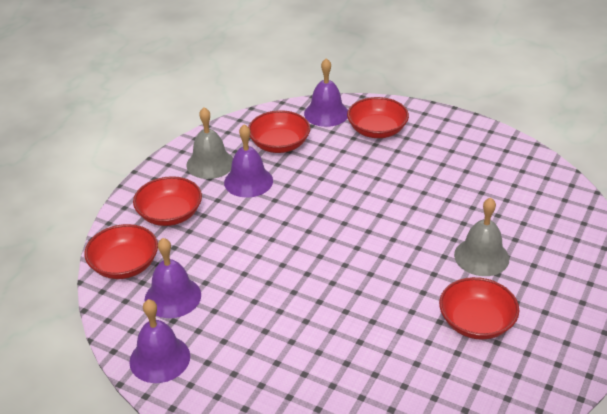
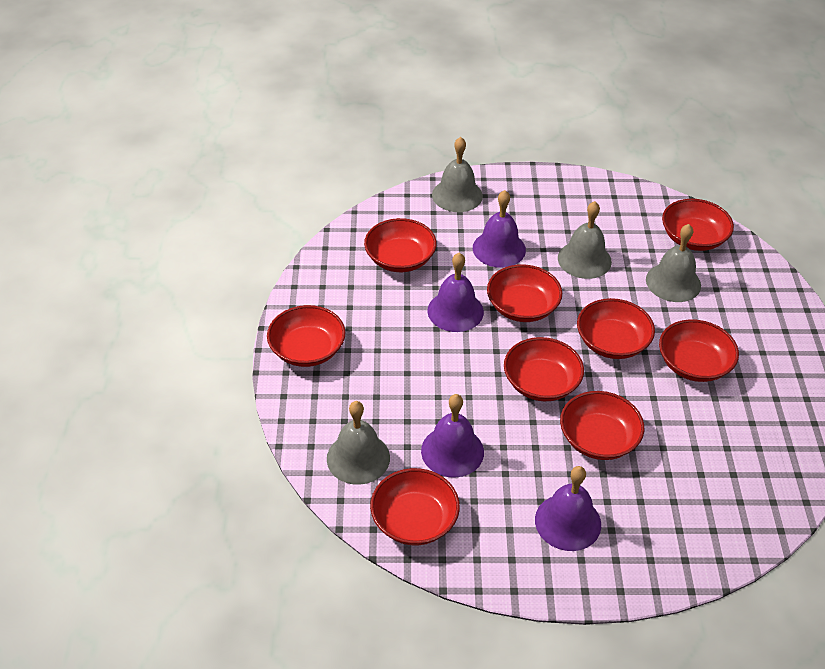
grey bell: 2 -> 4
red bowl: 5 -> 9

